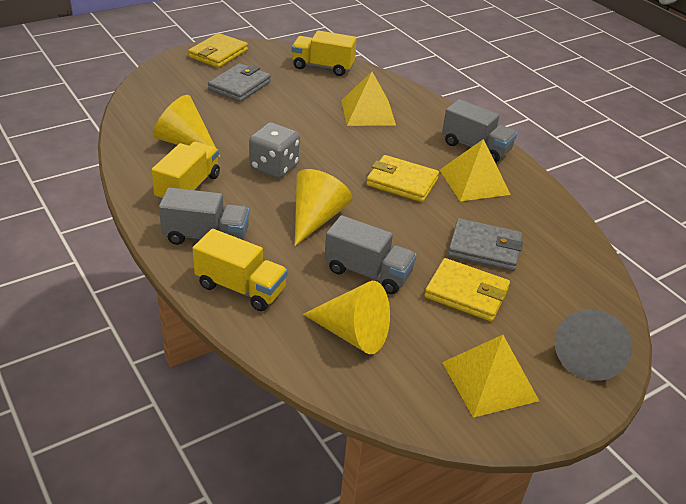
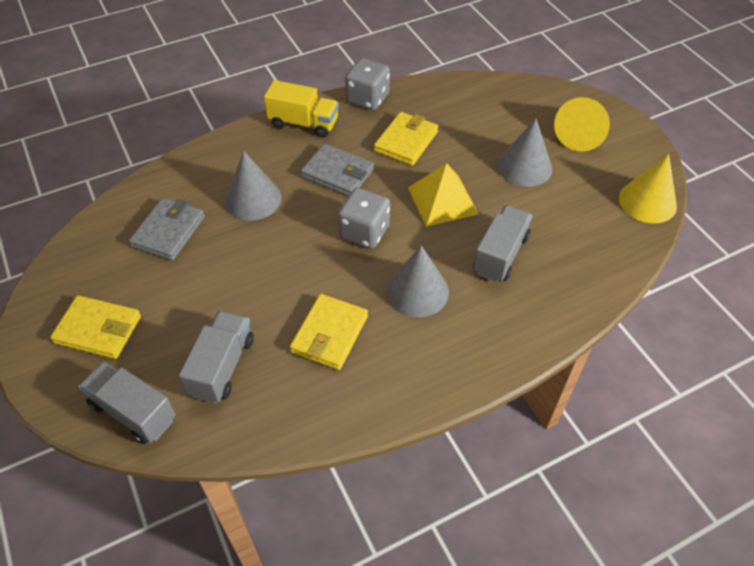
grey cone: 1 -> 3
grey dice: 1 -> 2
yellow cone: 3 -> 2
yellow pyramid: 3 -> 1
yellow truck: 3 -> 1

